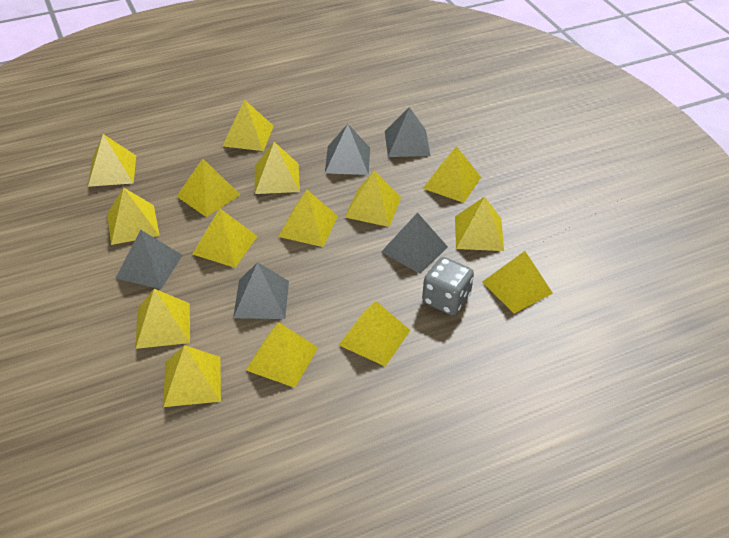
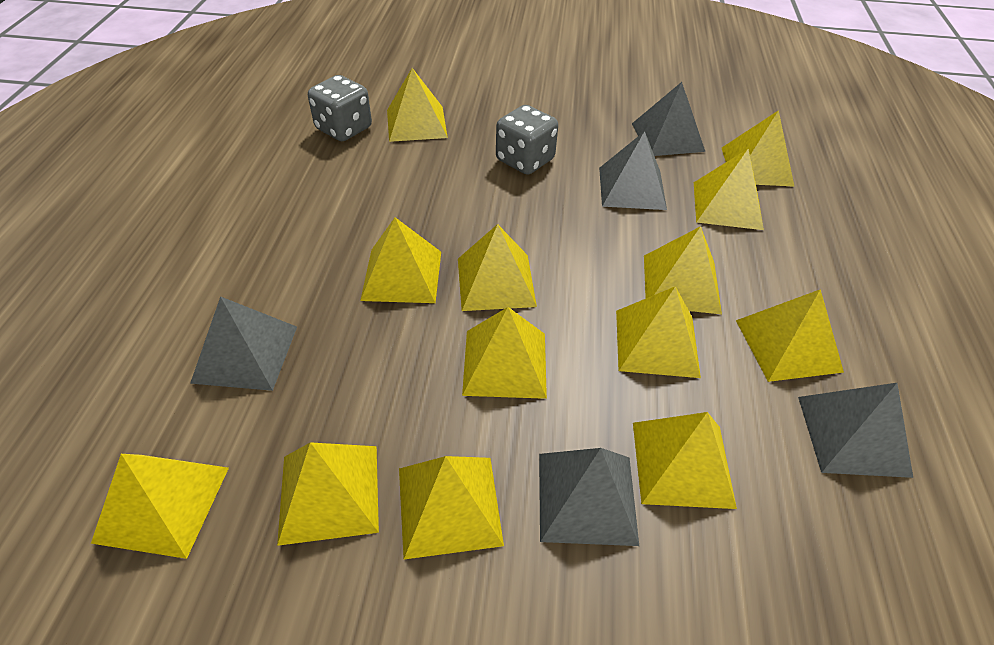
grey dice: 1 -> 2
yellow pyramid: 15 -> 13

